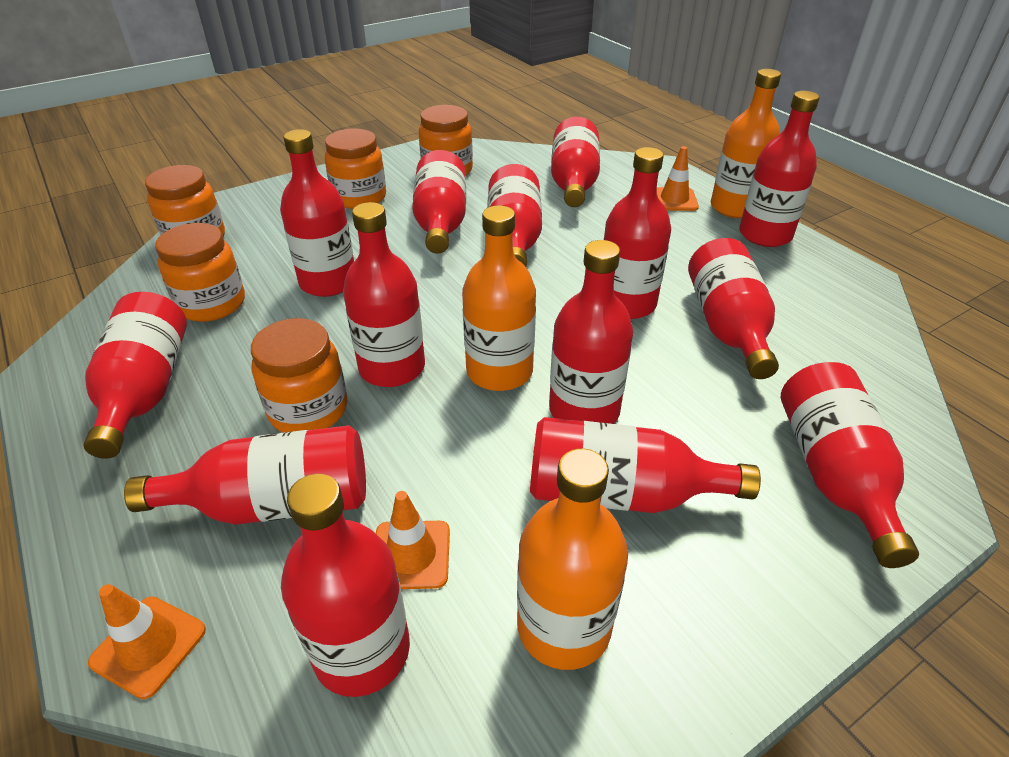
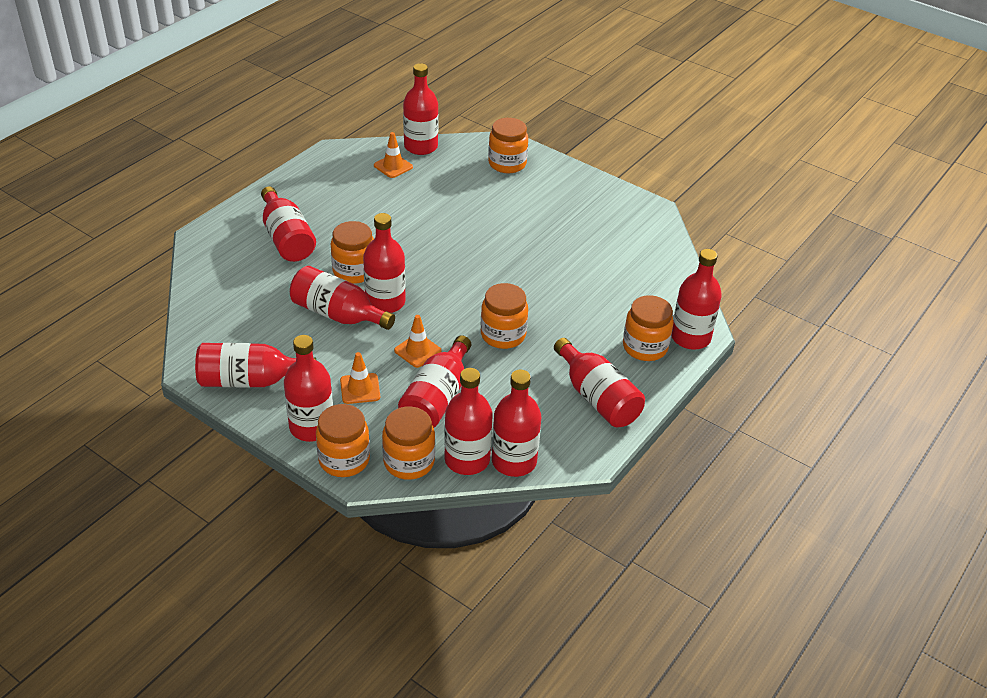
orange bottle: 3 -> 0
orange jar: 5 -> 6
red bottle: 14 -> 11

